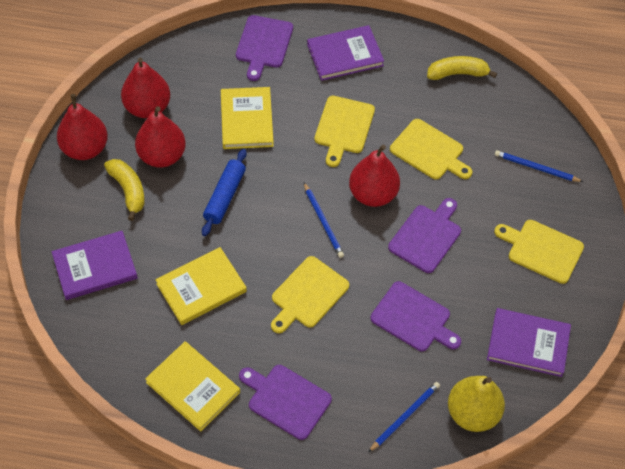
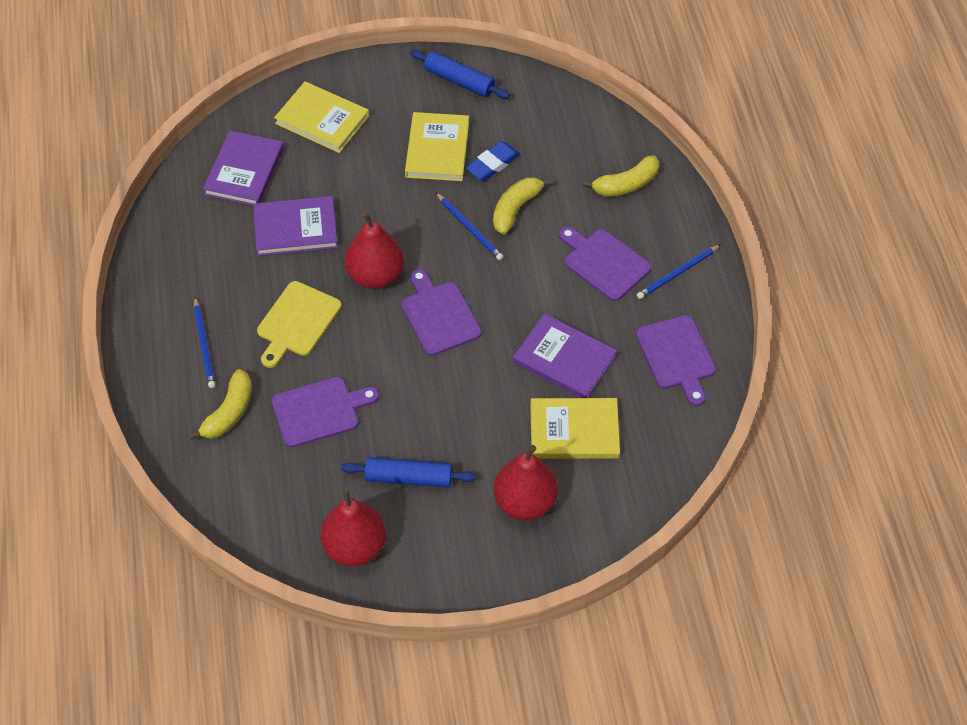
blue eraser: 0 -> 1
blue rolling pin: 1 -> 2
red pear: 4 -> 3
yellow banana: 2 -> 3
yellow cutting board: 4 -> 1
yellow pear: 1 -> 0

